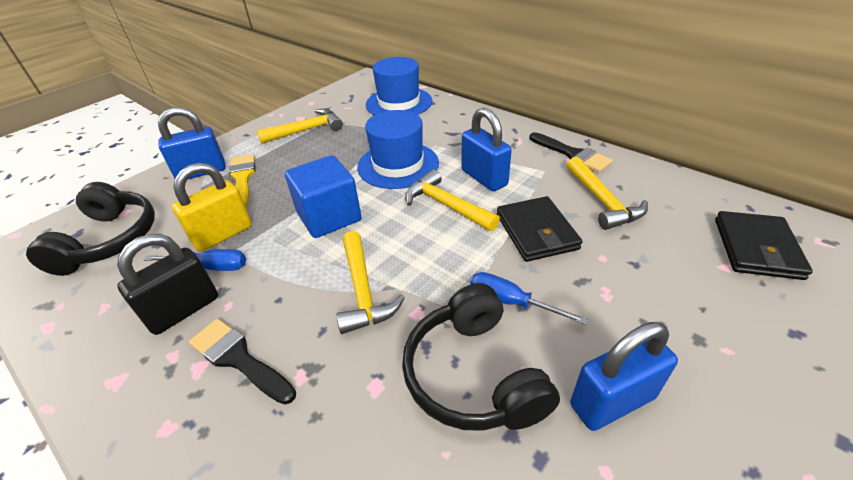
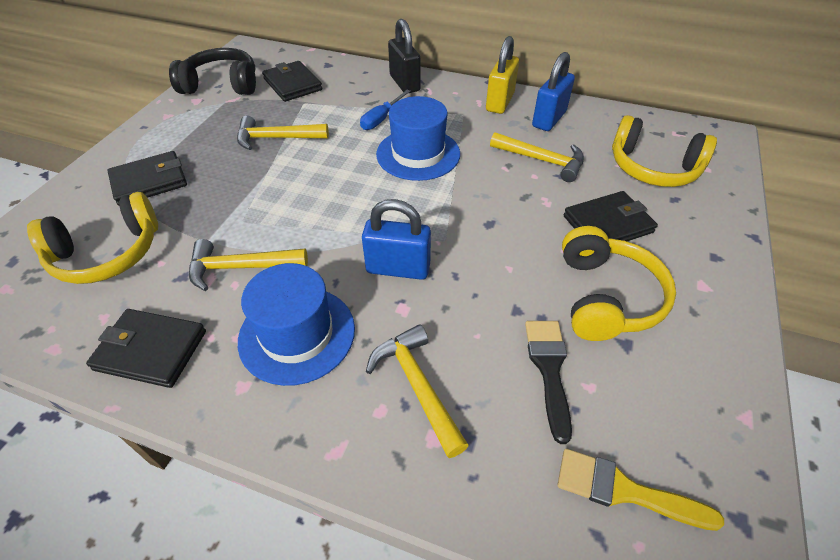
black brush: 2 -> 1
black headphones: 2 -> 1
black wallet: 2 -> 4
blue cube: 1 -> 0
blue padlock: 3 -> 2
blue screwdriver: 2 -> 1
yellow headphones: 0 -> 3

